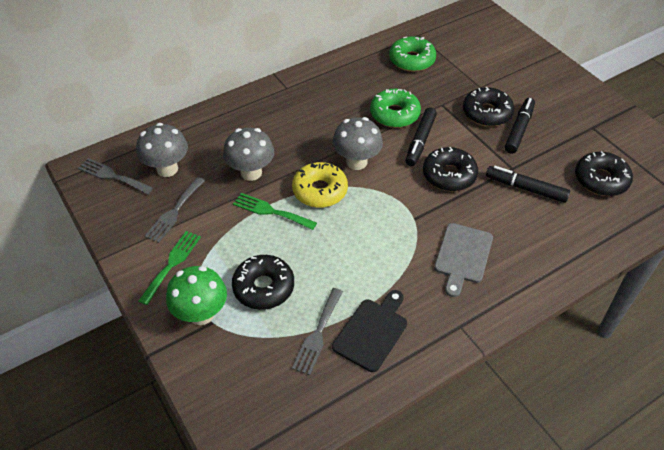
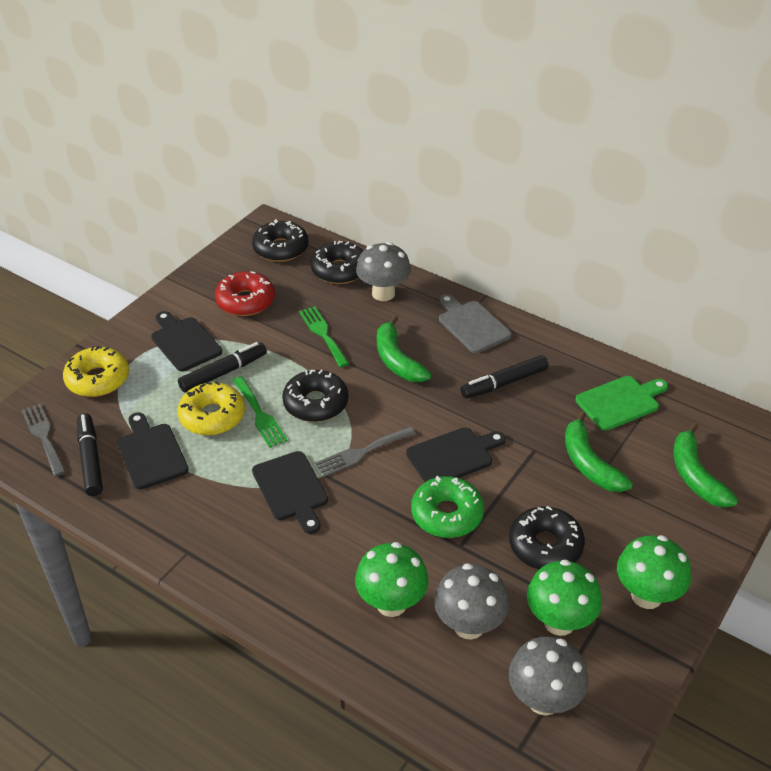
black cutting board: 1 -> 4
green banana: 0 -> 3
green cutting board: 0 -> 1
green donut: 2 -> 1
green mushroom: 1 -> 3
grey fork: 3 -> 2
red donut: 0 -> 1
yellow donut: 1 -> 2

